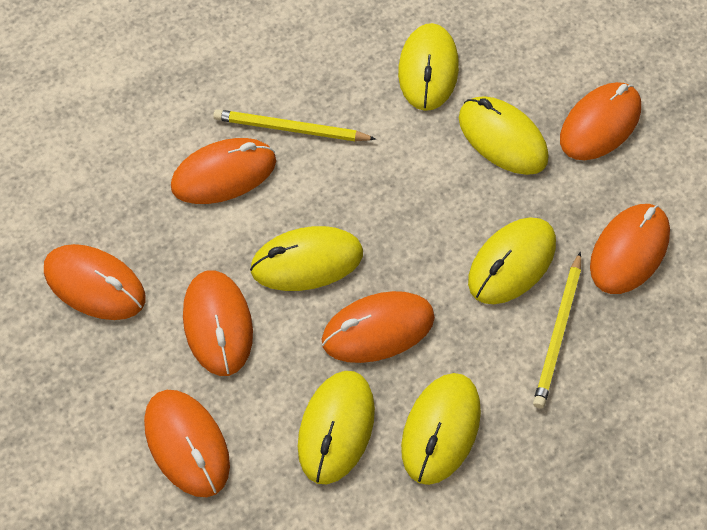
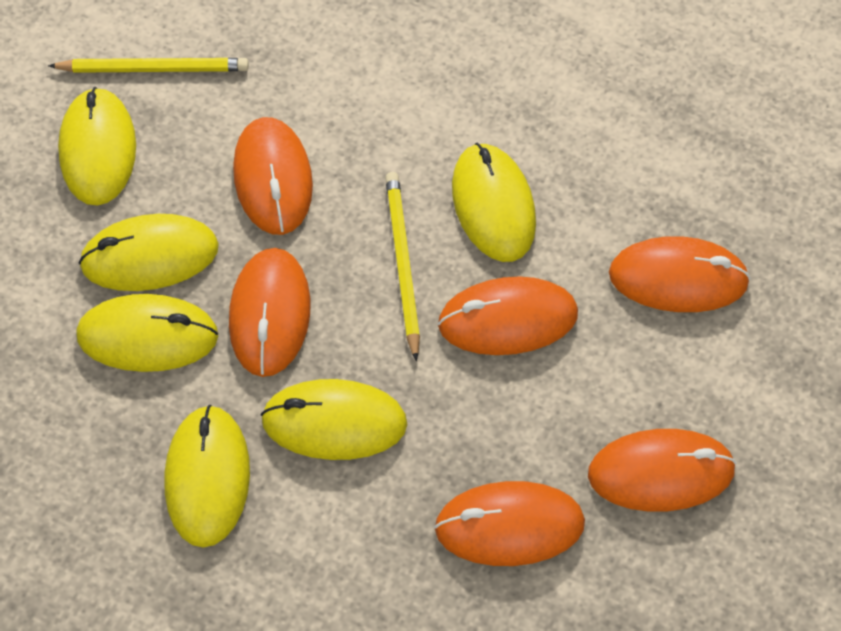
orange mouse: 7 -> 6

